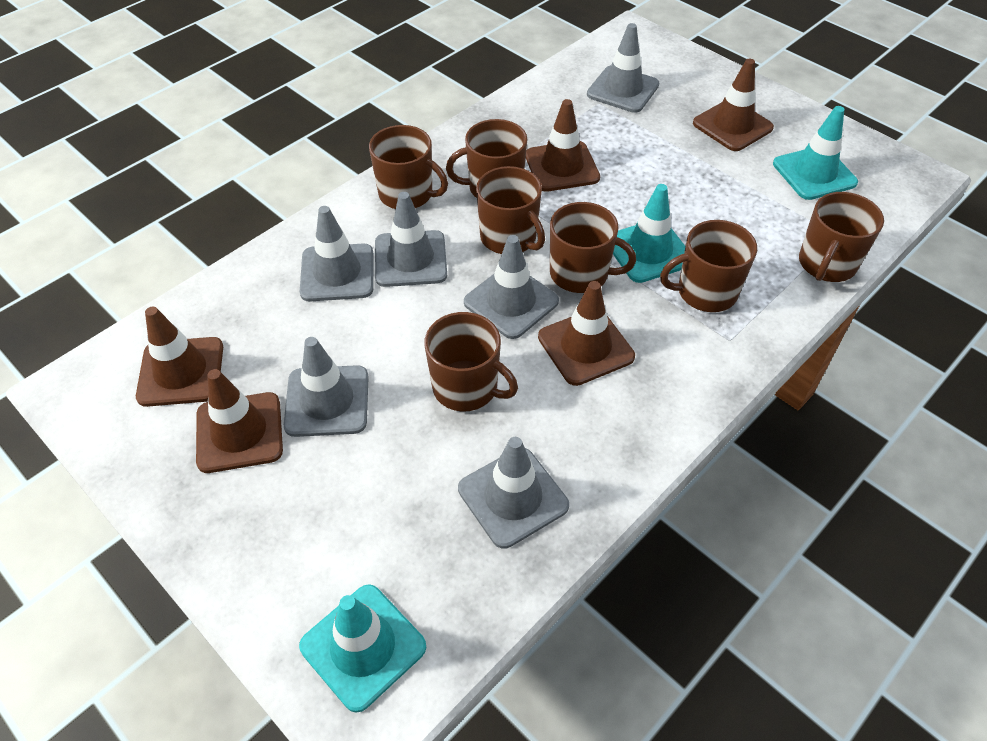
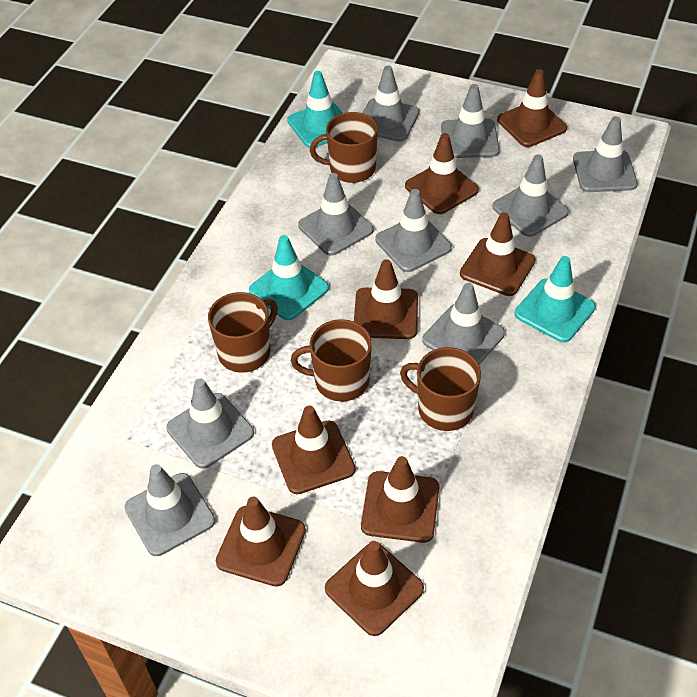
brown mug: 7 -> 4
brown traffic cone: 5 -> 8
grey traffic cone: 6 -> 9

